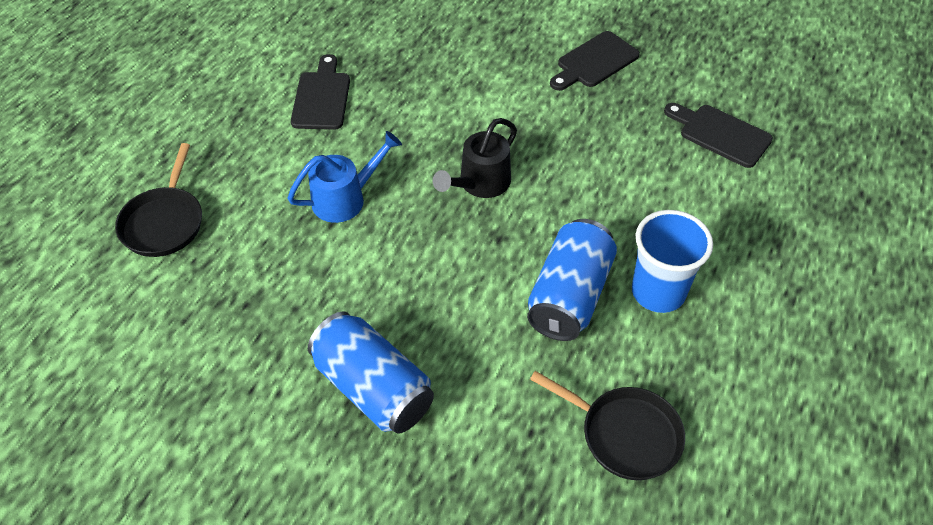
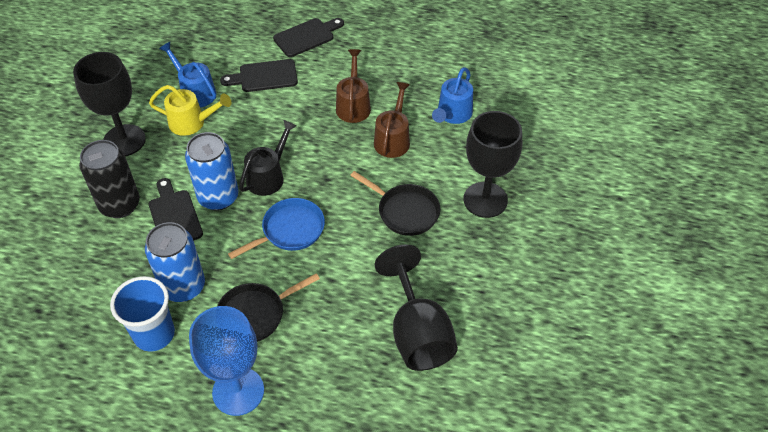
black can: 0 -> 1
black goblet: 0 -> 3
blue goblet: 0 -> 1
blue pan: 0 -> 1
blue watering can: 1 -> 2
brown watering can: 0 -> 2
yellow watering can: 0 -> 1

